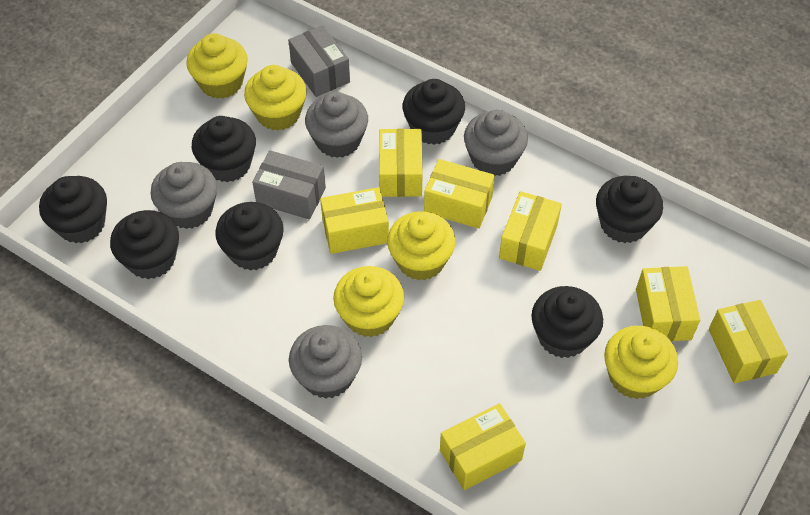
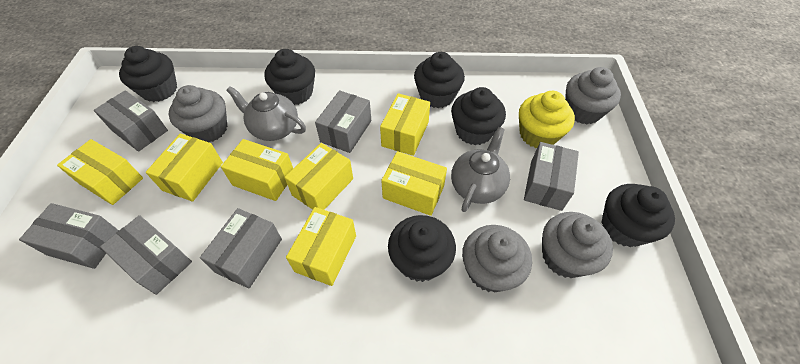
black cupcake: 7 -> 6
grey box: 2 -> 6
grey teapot: 0 -> 2
yellow cupcake: 5 -> 1

